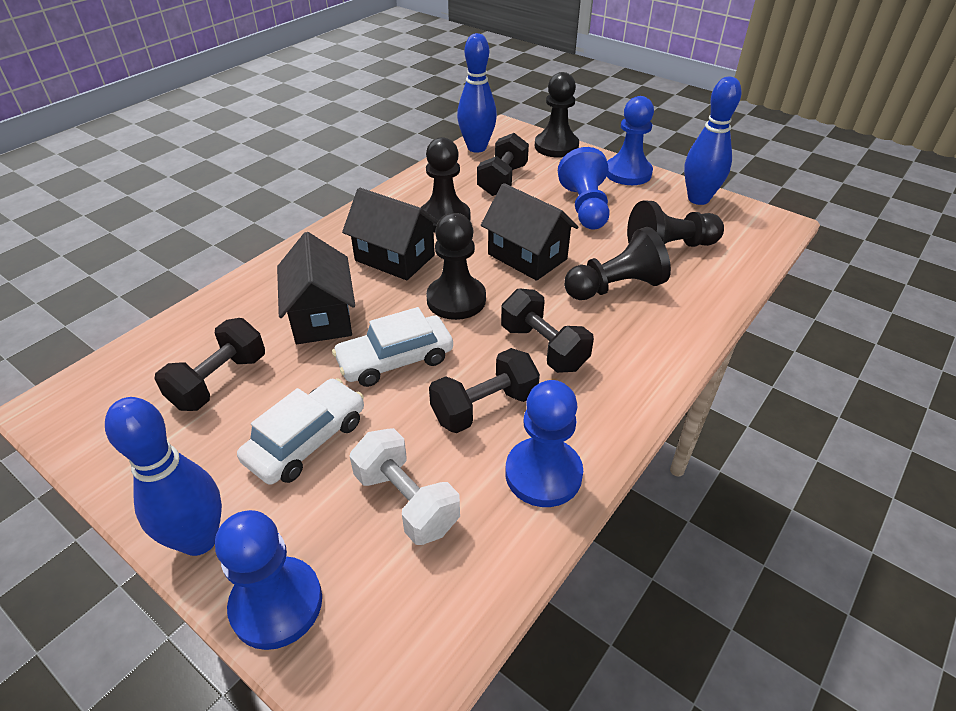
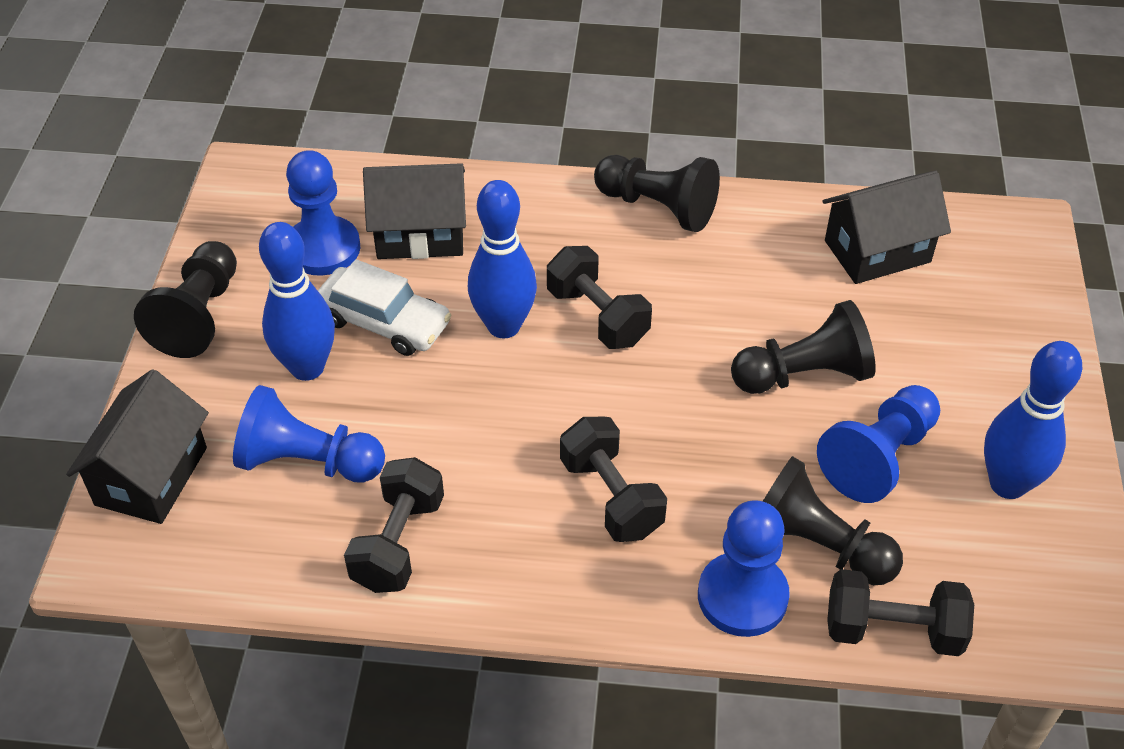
black pawn: 5 -> 4
white car: 2 -> 1
white dumbbell: 1 -> 0

